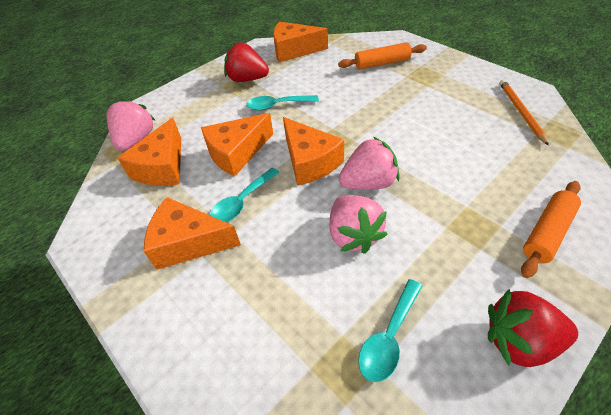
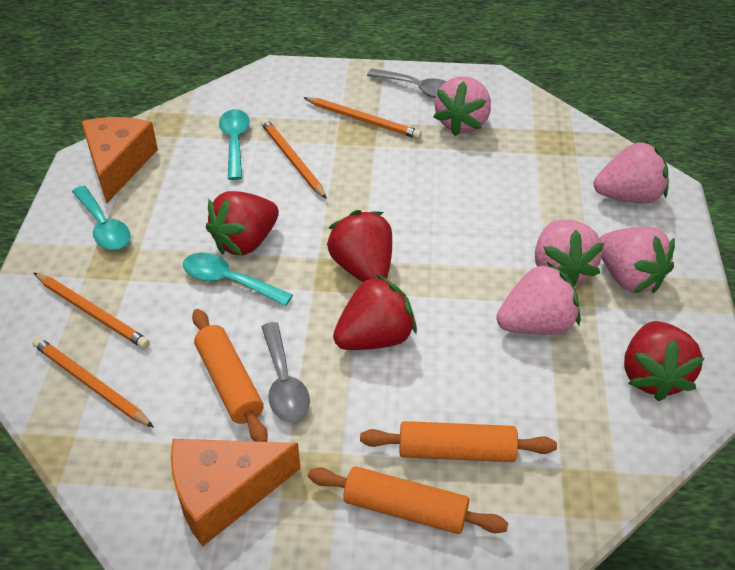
grey spoon: 0 -> 2
orange cheese: 5 -> 2
orange pencil: 1 -> 4
orange rolling pin: 2 -> 3
pink strawberry: 3 -> 5
red strawberry: 2 -> 4

